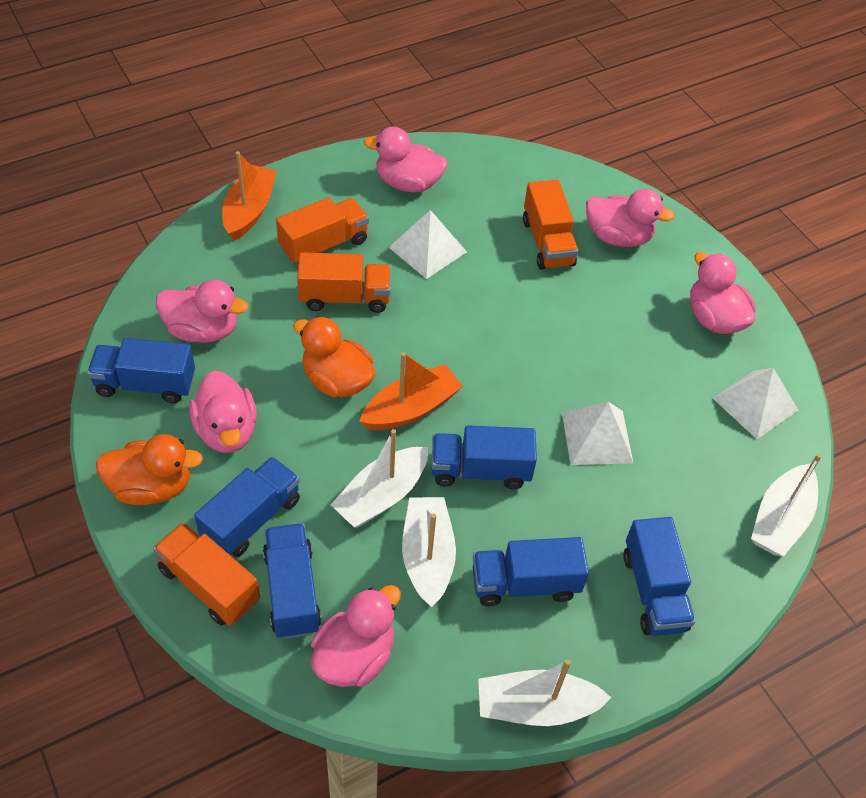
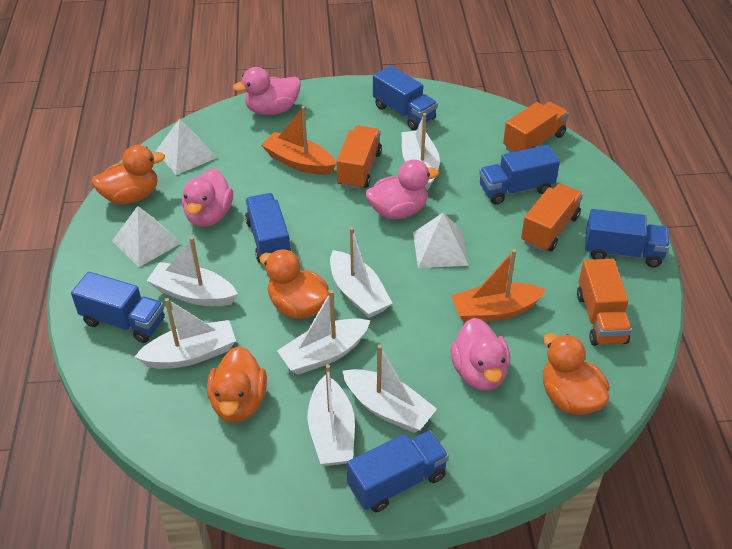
orange duck: 2 -> 4
pink duck: 6 -> 4
white boat: 4 -> 7

